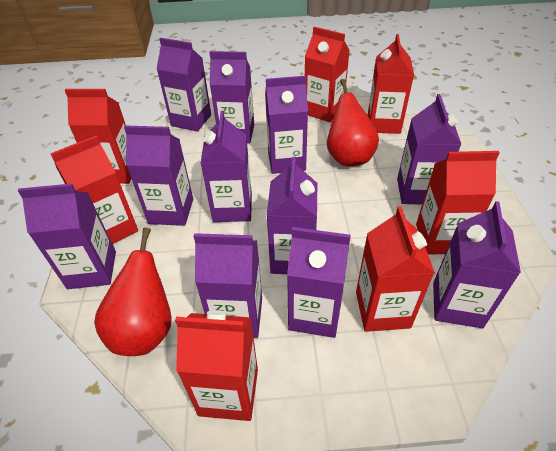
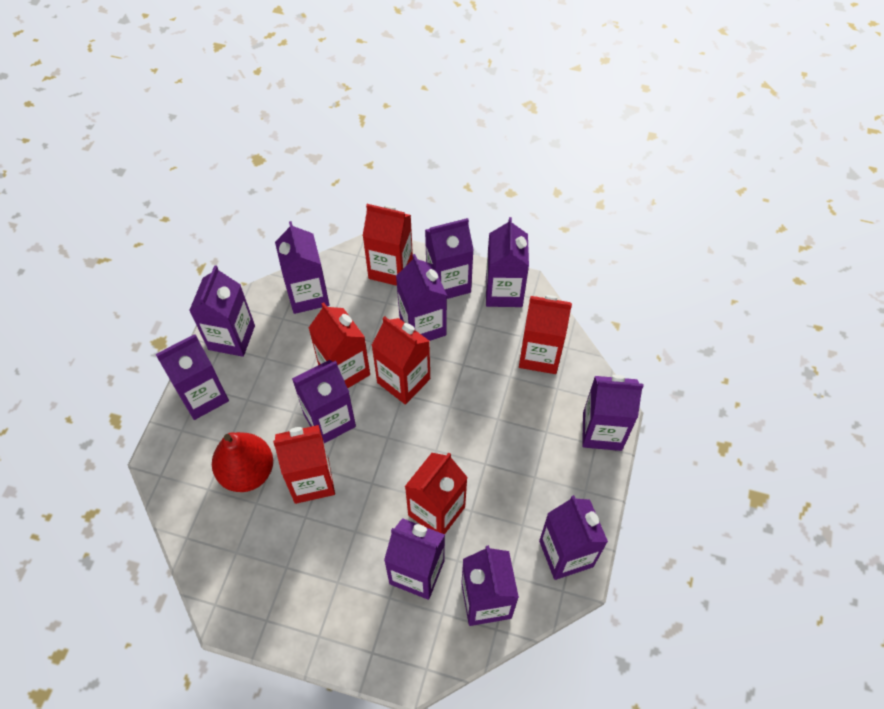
red carton: 7 -> 6
red pear: 2 -> 1

